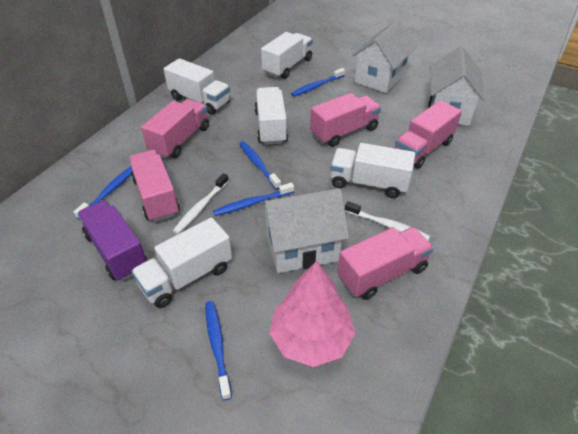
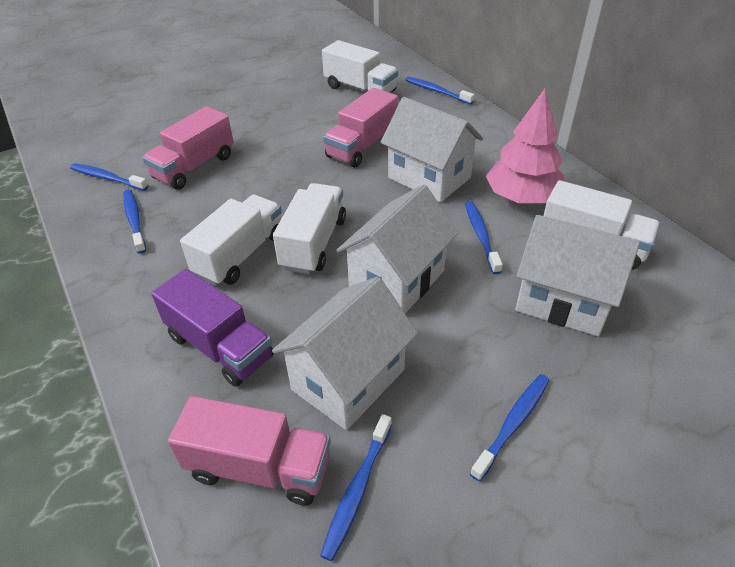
blue toothbrush: 5 -> 6
pink truck: 5 -> 3
white house: 3 -> 4
white toothbrush: 2 -> 0
white truck: 5 -> 4

